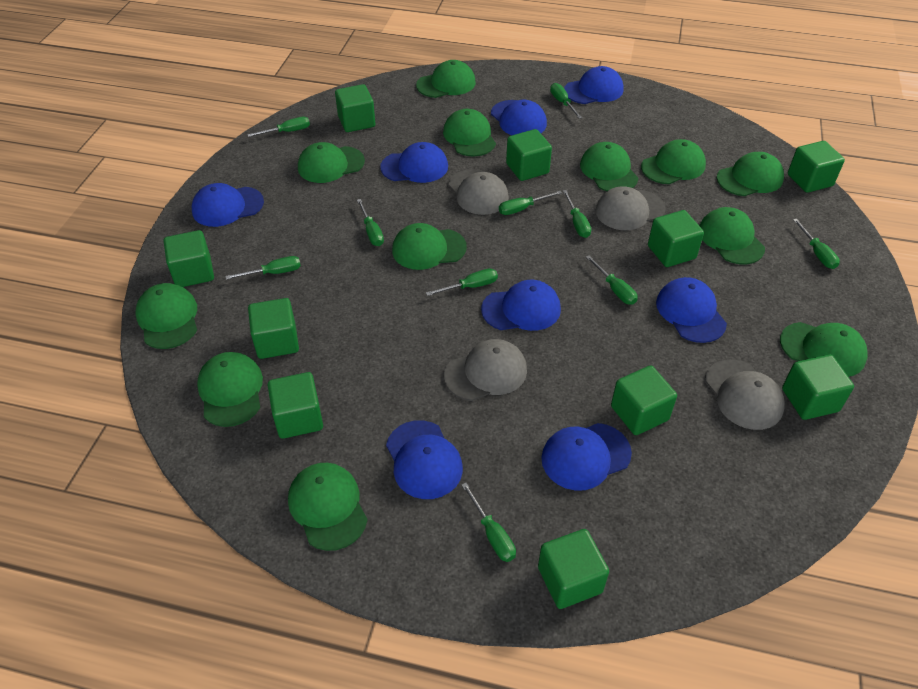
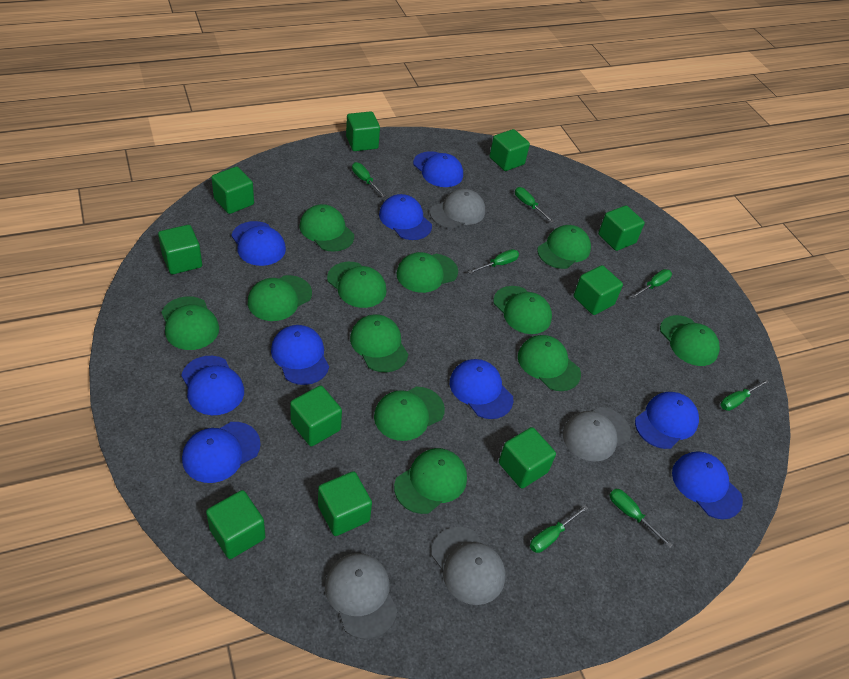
blue cap: 8 -> 9
green screwdriver: 10 -> 7

